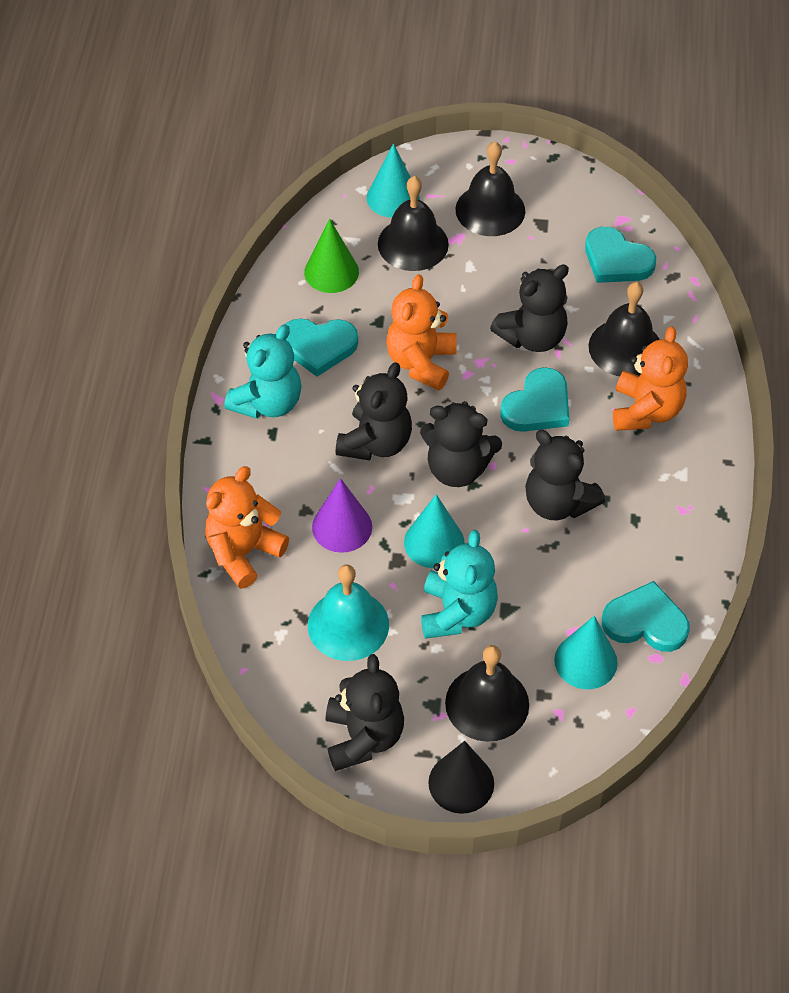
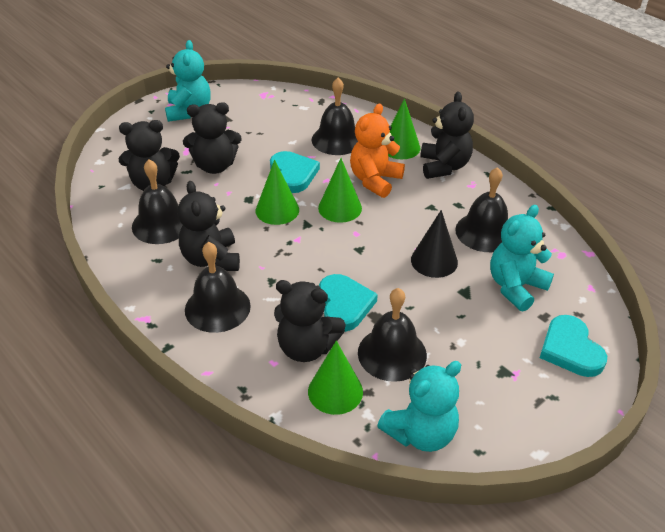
black bell: 4 -> 5
green cone: 1 -> 4
orange teddy bear: 3 -> 1
purple cone: 1 -> 0
turquoise bell: 1 -> 0
turquoise cone: 3 -> 0
turquoise heart: 4 -> 3
turquoise teddy bear: 2 -> 3

